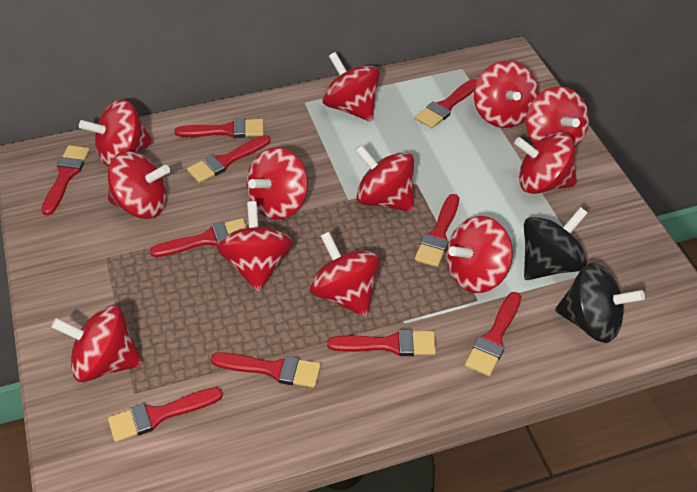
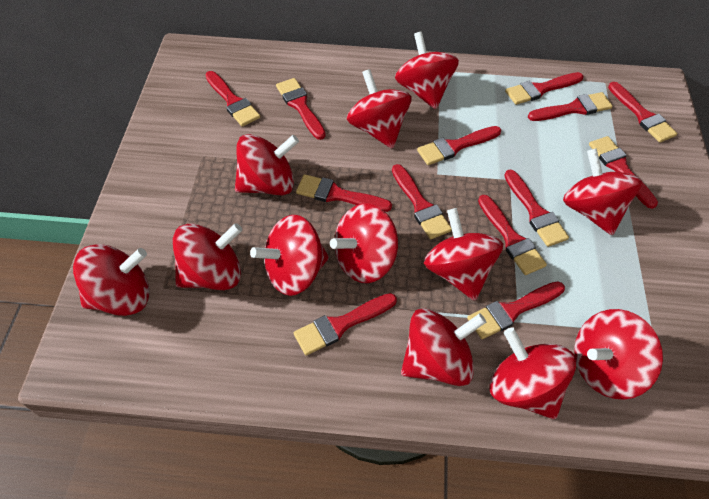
black spinning top: 2 -> 0
red brush: 10 -> 13

